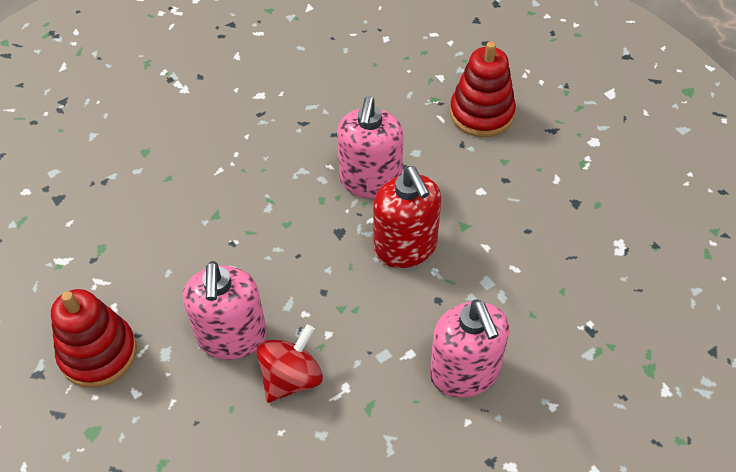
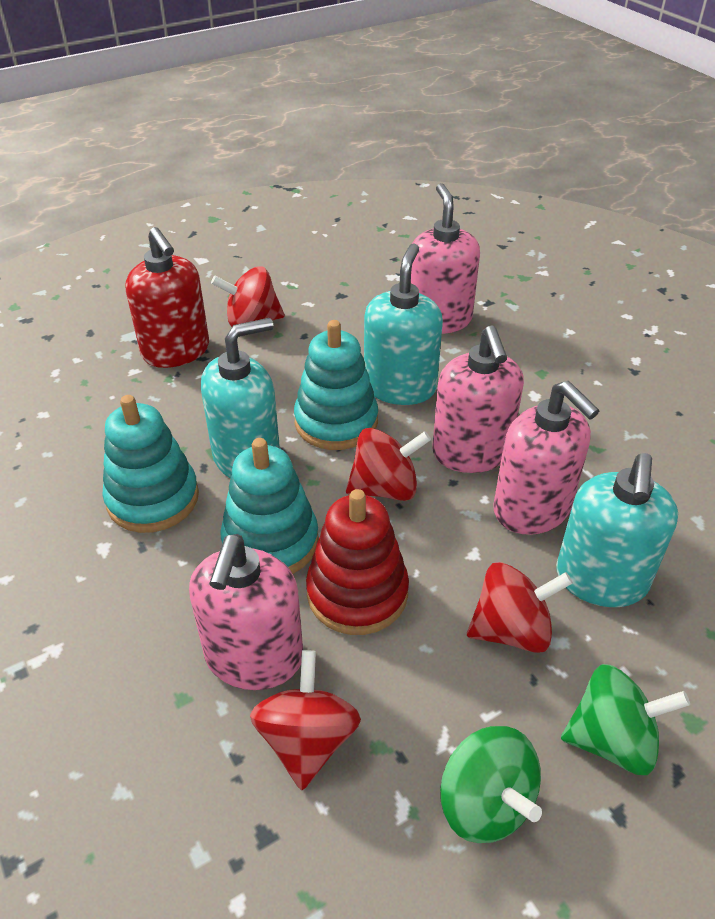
green spinning top: 0 -> 2
pink soap dispenser: 3 -> 4
red spinning top: 1 -> 4
red stacking toy: 2 -> 1
turquoise soap dispenser: 0 -> 3
turquoise stacking toy: 0 -> 3

